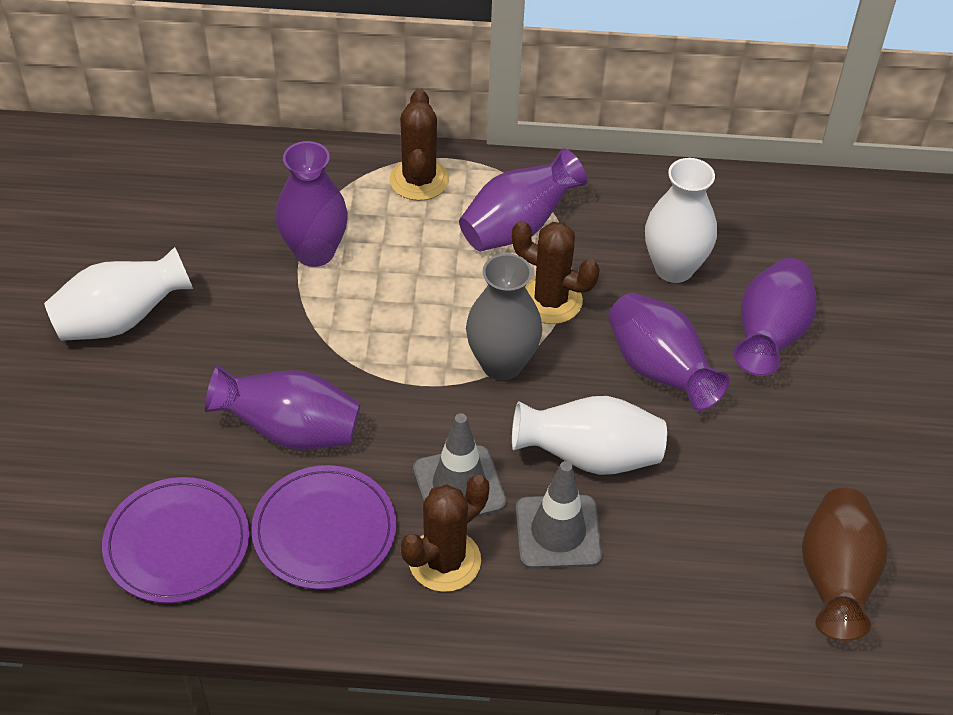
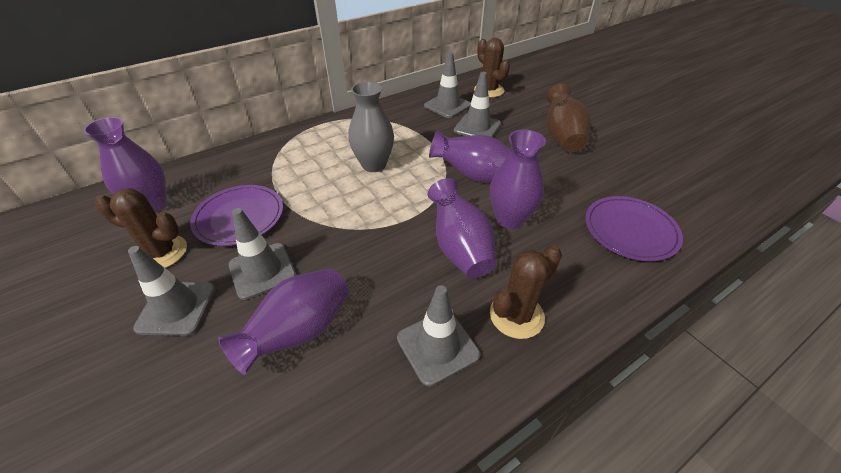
grey traffic cone: 2 -> 5
white vase: 3 -> 0

